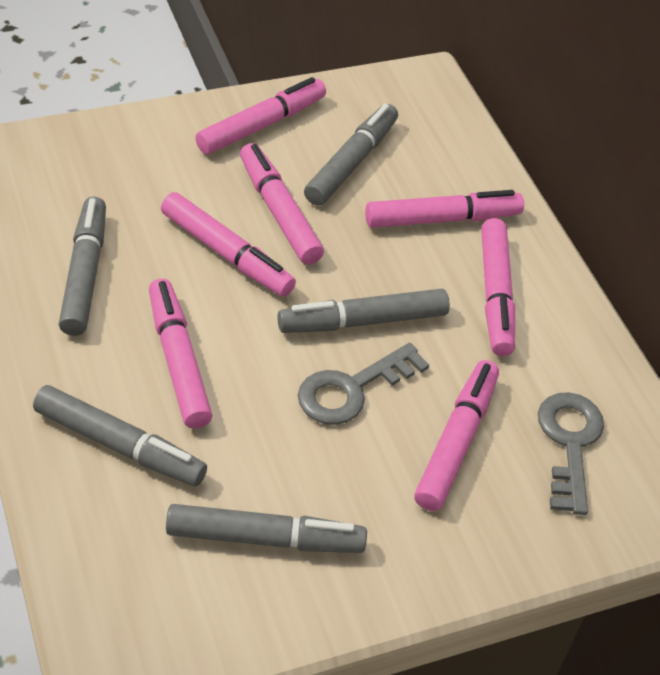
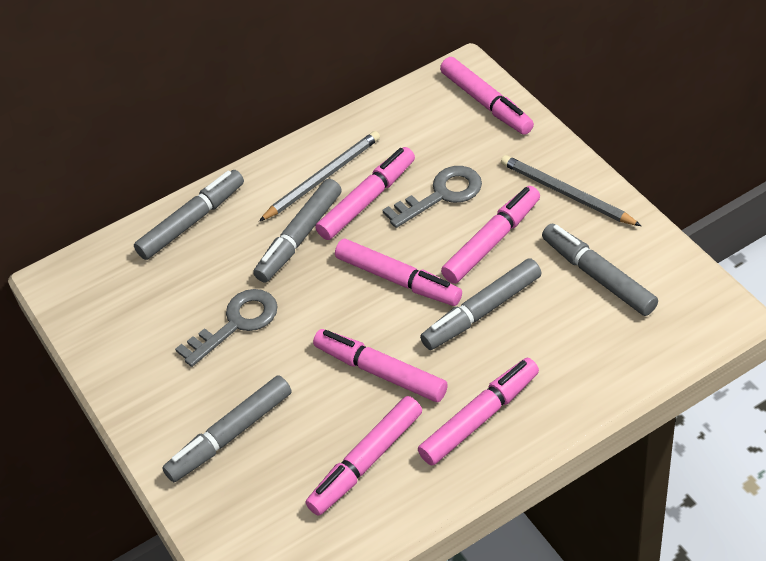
grey pencil: 0 -> 2

